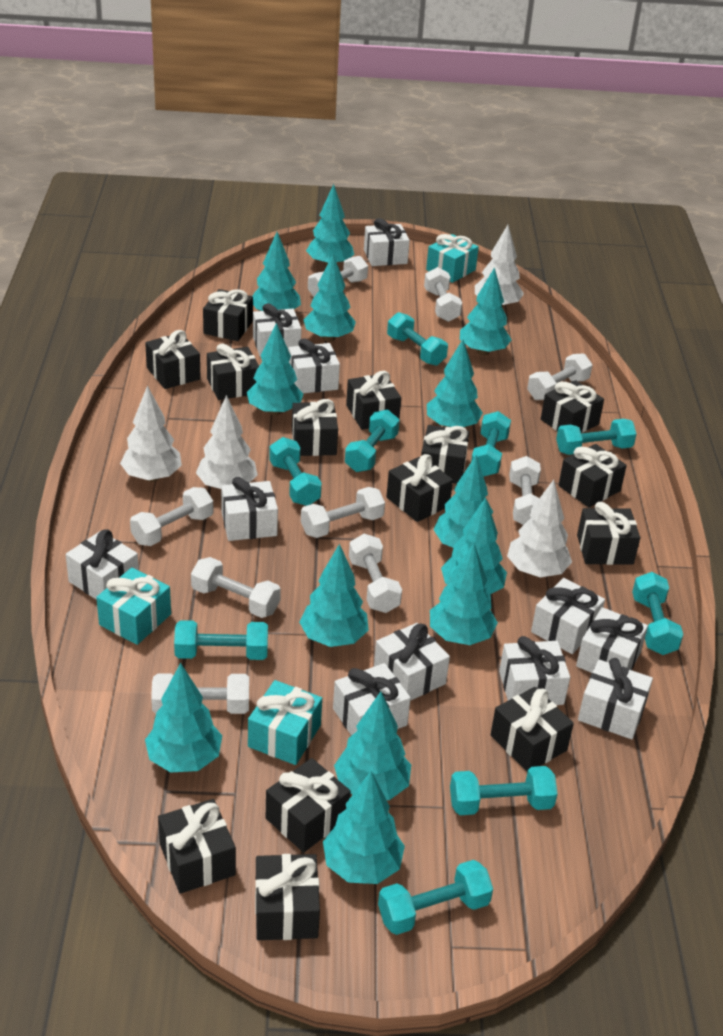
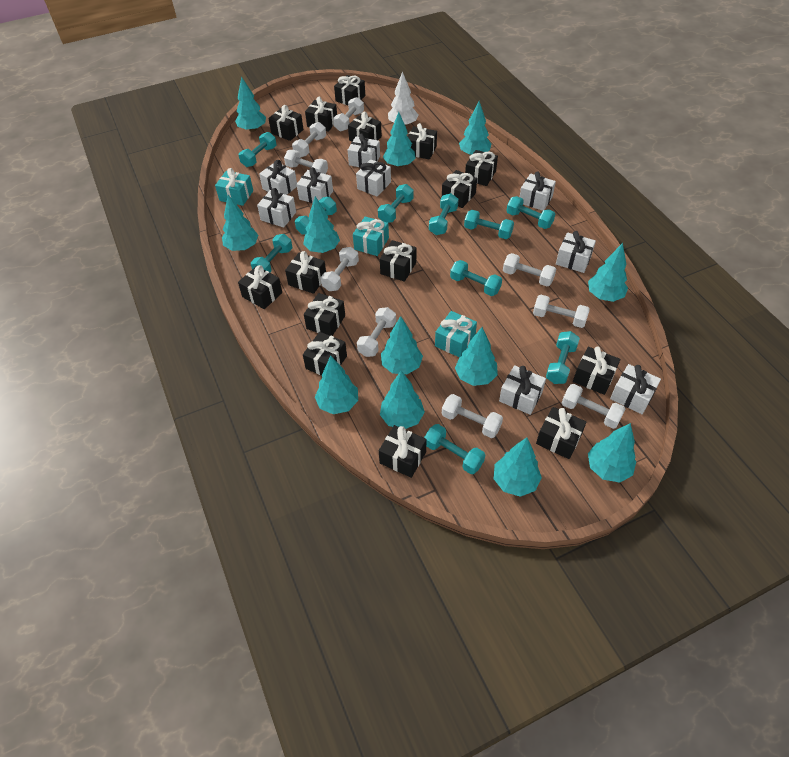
black gift: 14 -> 15
turquoise dumbbell: 9 -> 10
turquoise tree: 13 -> 12
white gift: 11 -> 9
white tree: 4 -> 1

